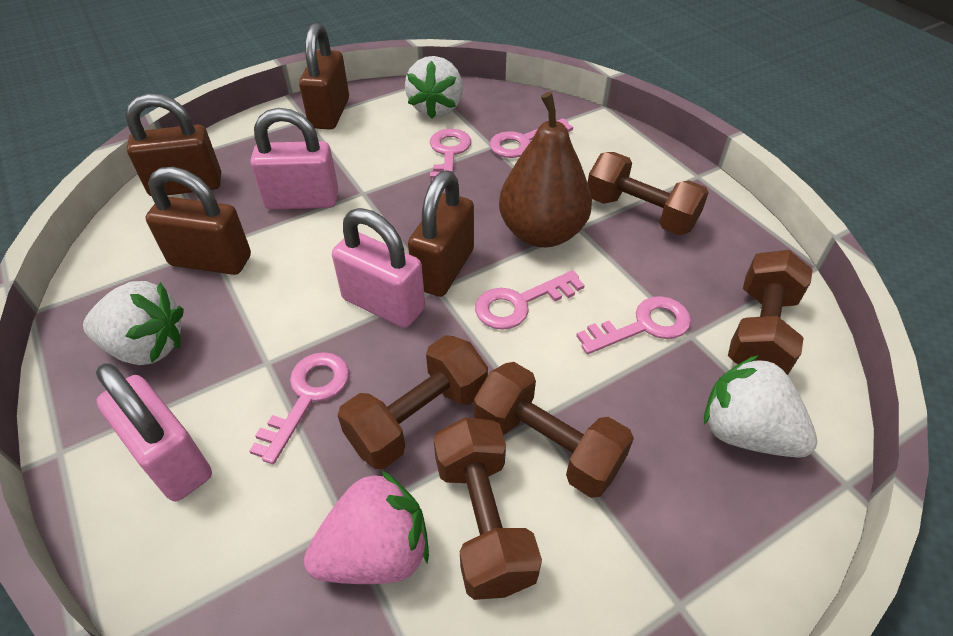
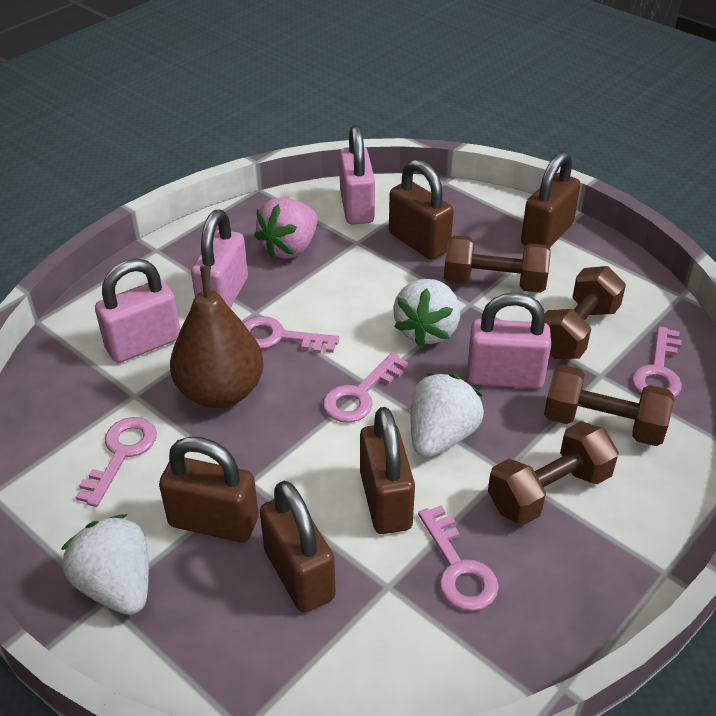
brown dumbbell: 5 -> 4
brown padlock: 4 -> 5
pink padlock: 3 -> 4

